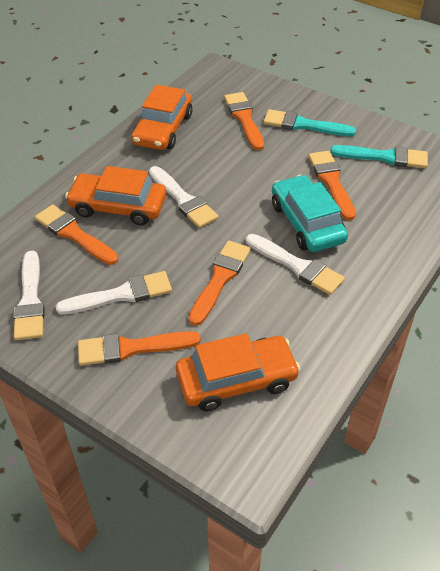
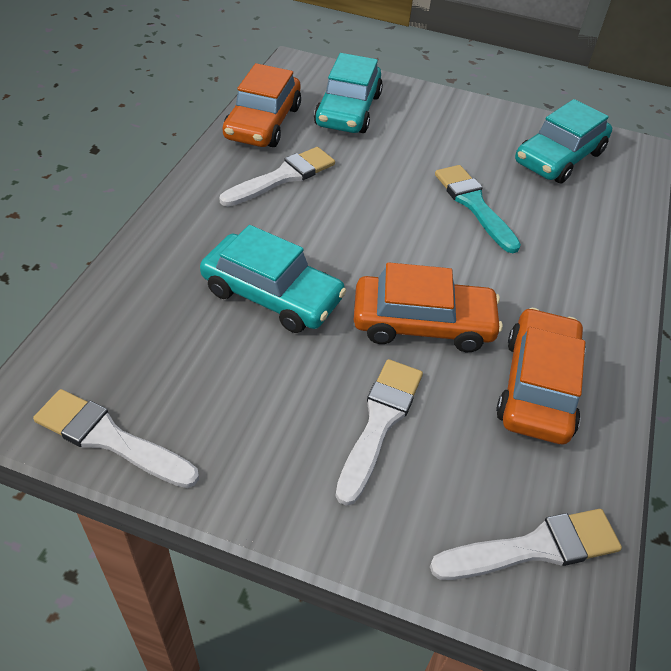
orange brush: 5 -> 0
turquoise brush: 2 -> 1
turquoise car: 1 -> 3

